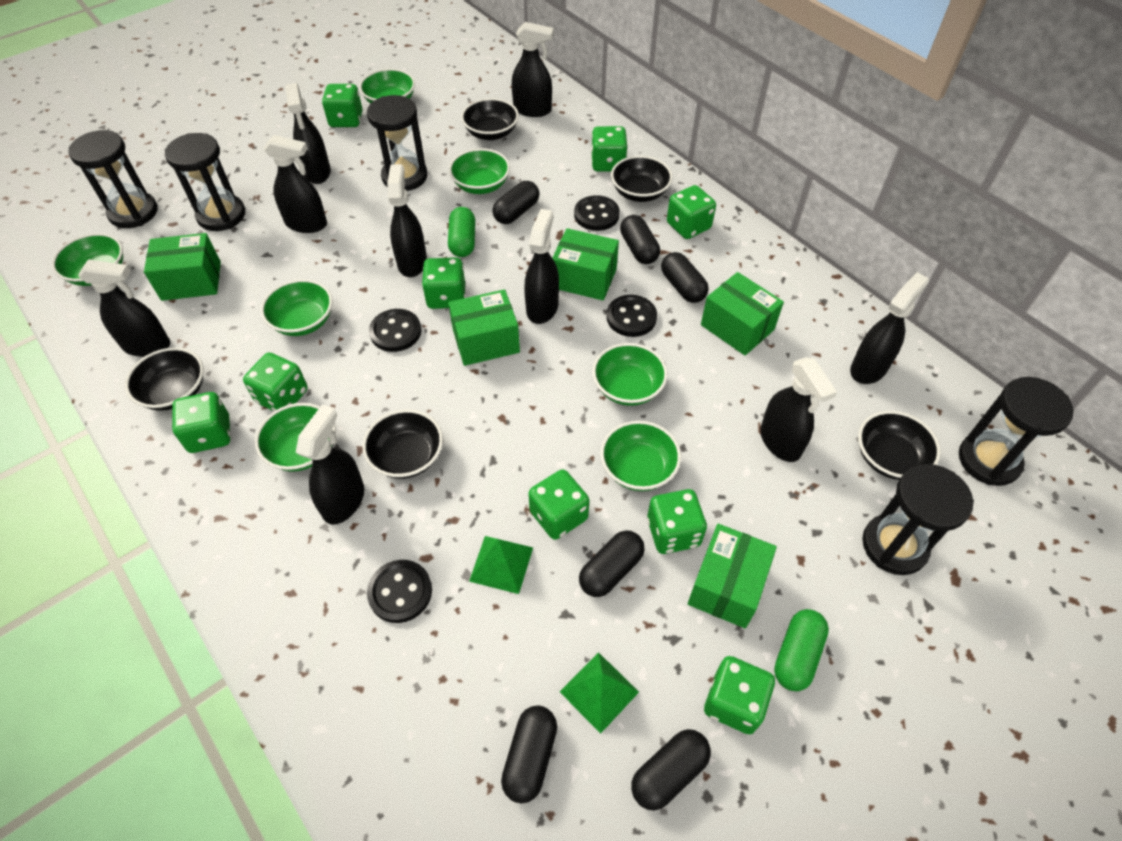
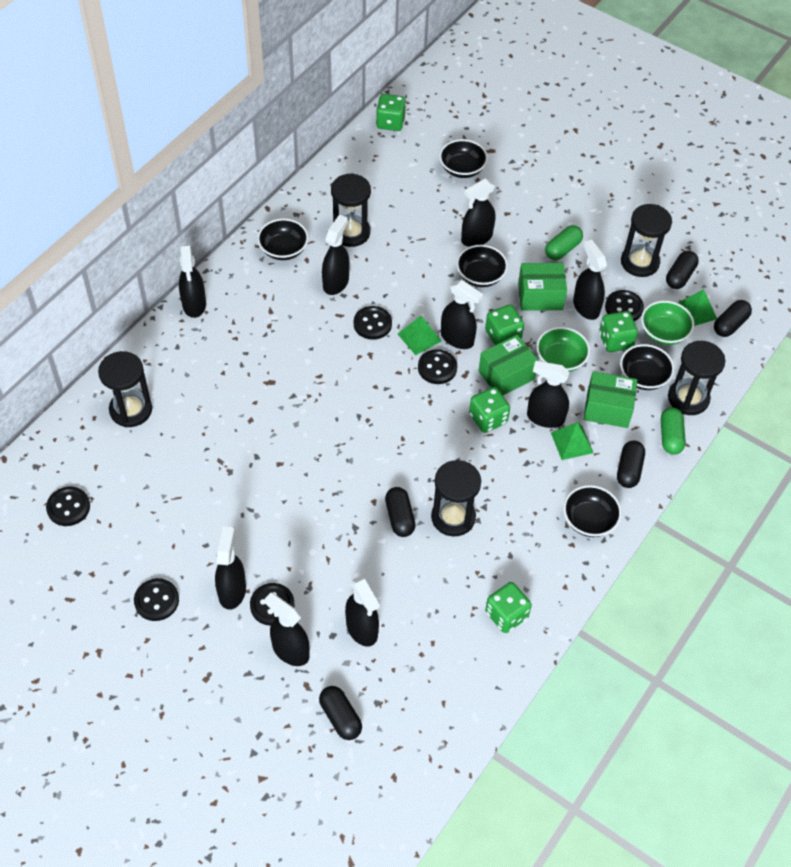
black button: 4 -> 6
black capsule: 6 -> 5
green bowl: 7 -> 2
green box: 5 -> 3
green dice: 9 -> 5
green pyramid: 2 -> 3

